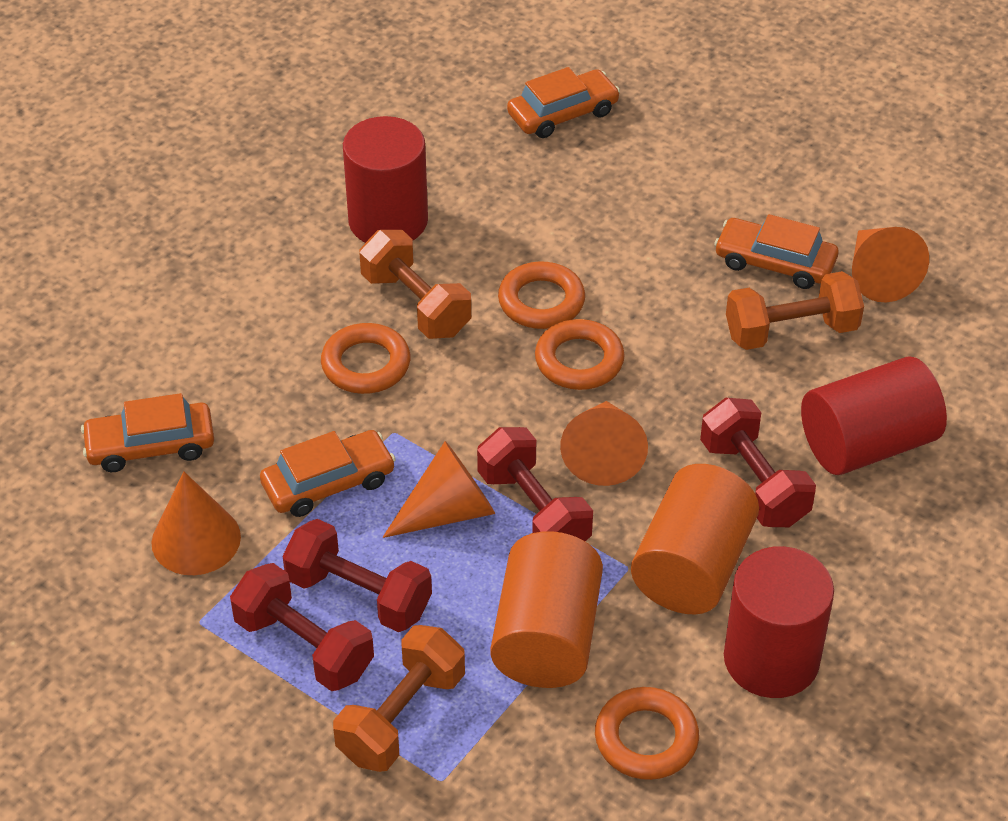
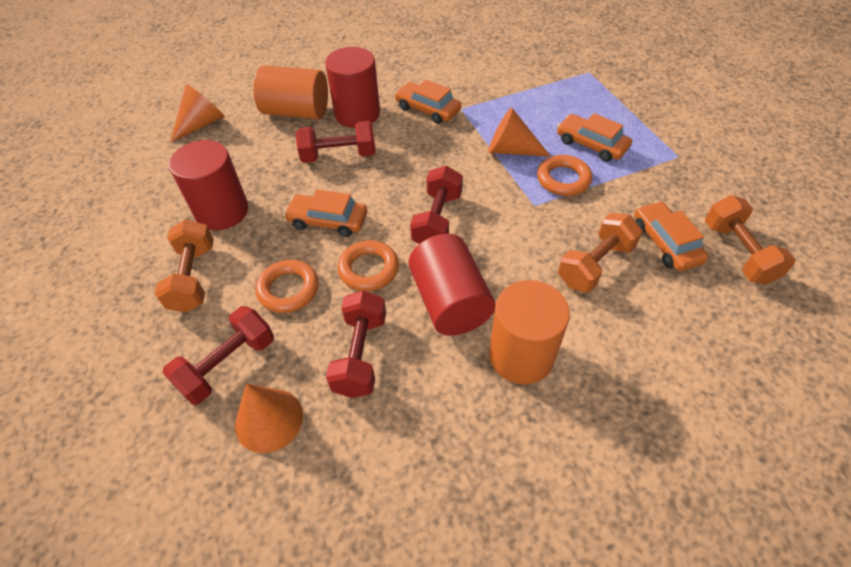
orange cone: 4 -> 3
orange ring: 4 -> 3

